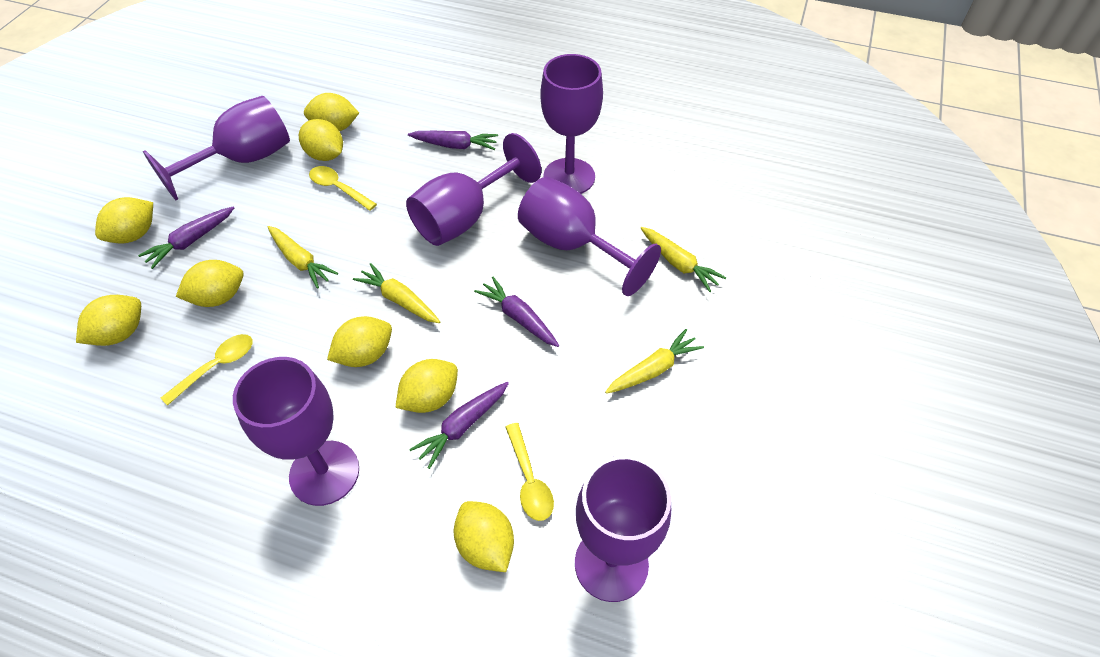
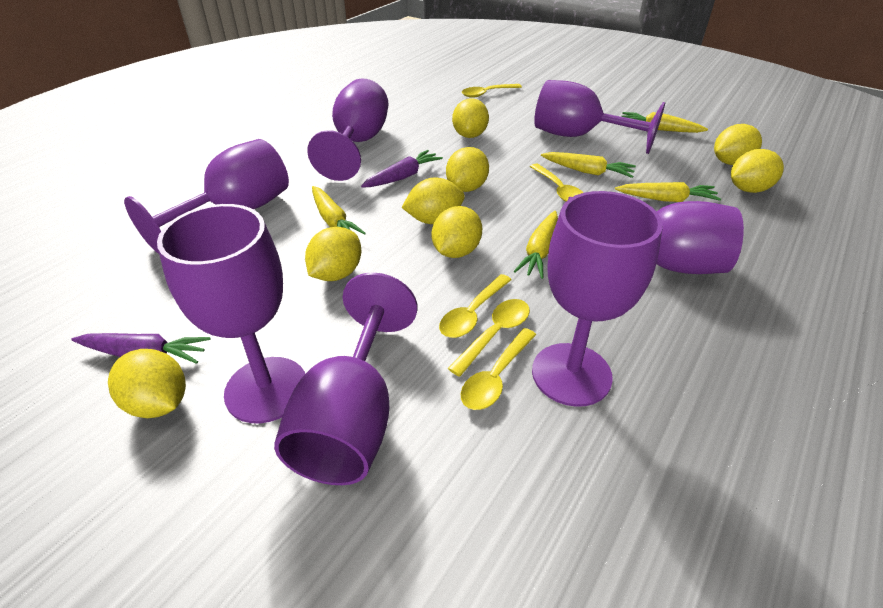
purple carrot: 4 -> 2
purple goblet: 6 -> 7
yellow carrot: 4 -> 5
yellow spoon: 3 -> 5

